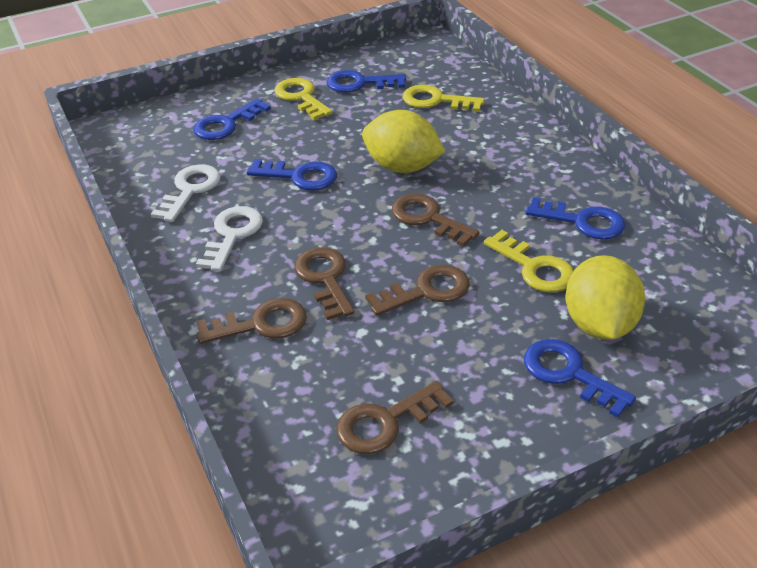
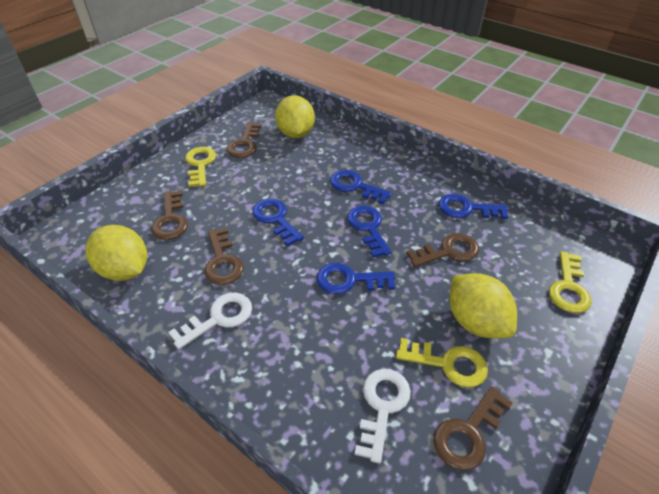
yellow lemon: 2 -> 3

